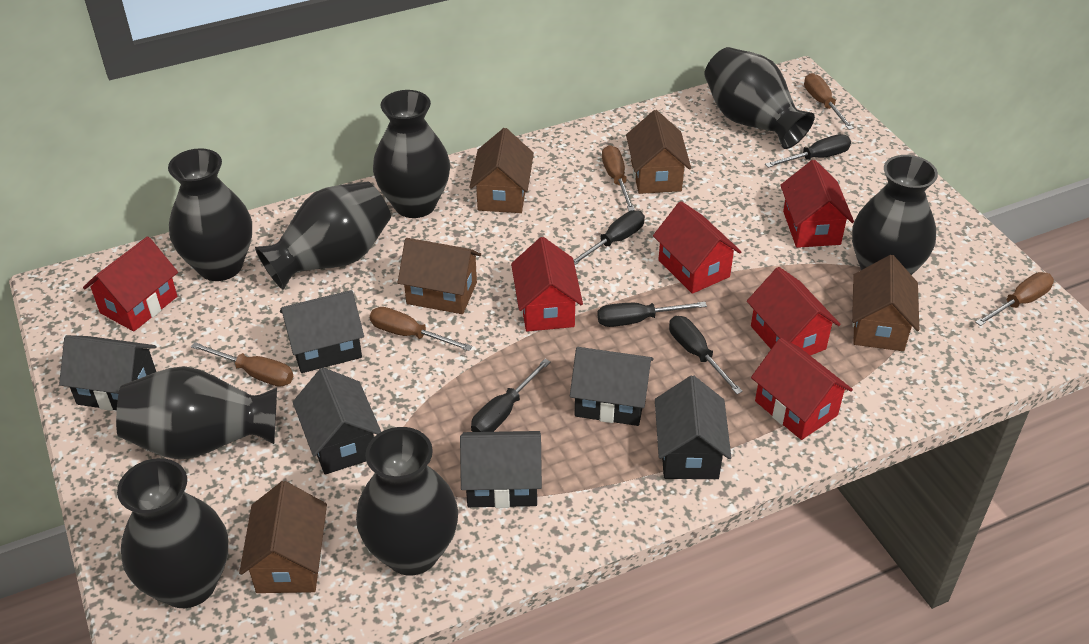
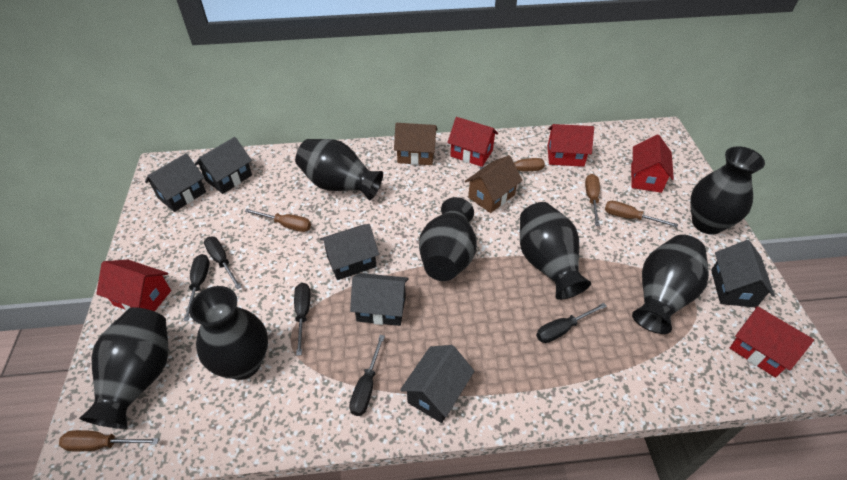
black vase: 8 -> 7
brown house: 5 -> 2
red house: 6 -> 5

